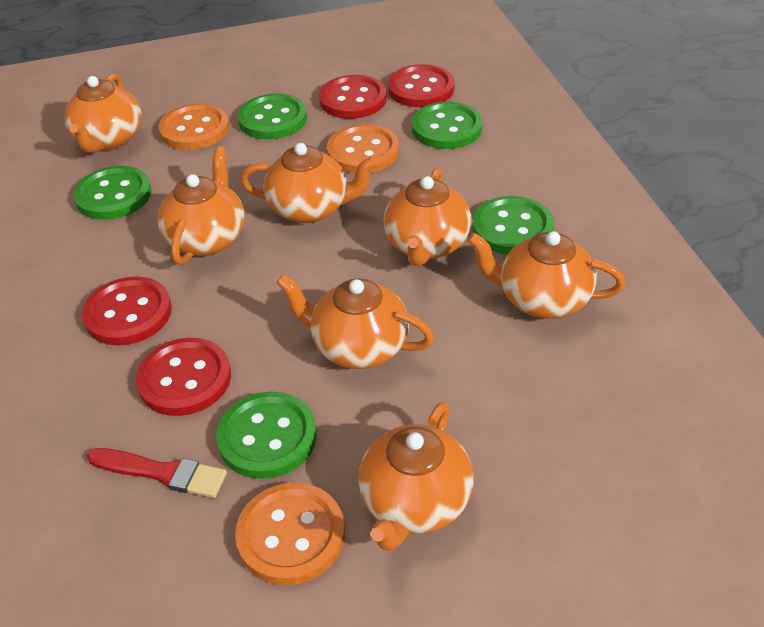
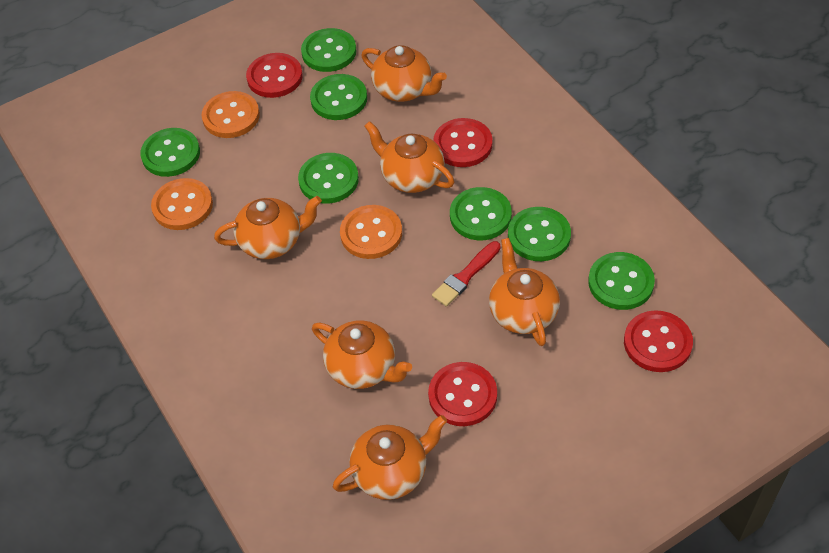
green button: 5 -> 7
orange teapot: 7 -> 6

